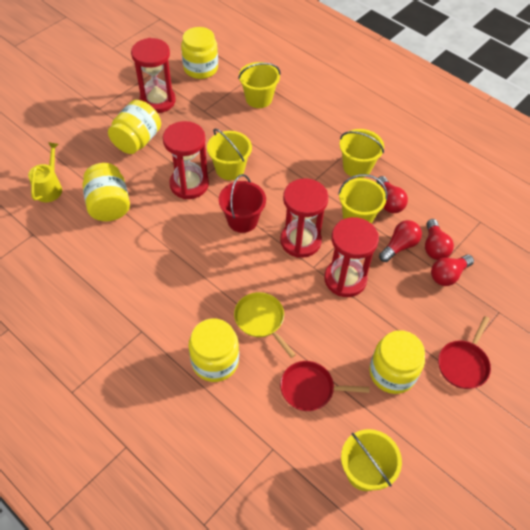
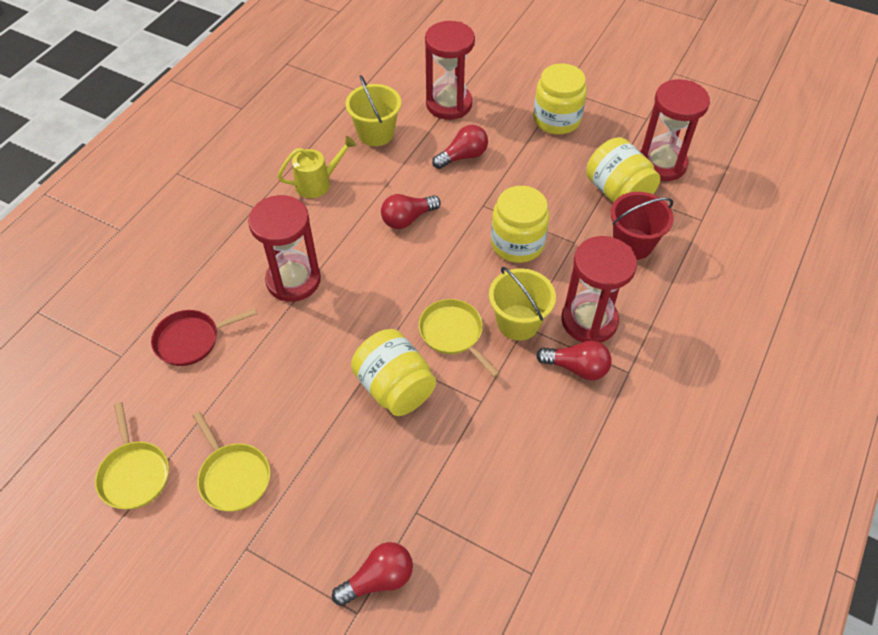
red pan: 2 -> 1
yellow bucket: 5 -> 2
yellow jar: 5 -> 4
yellow pan: 1 -> 3

